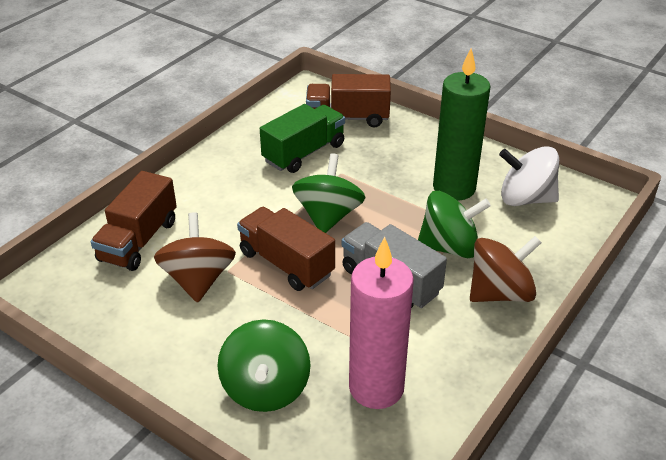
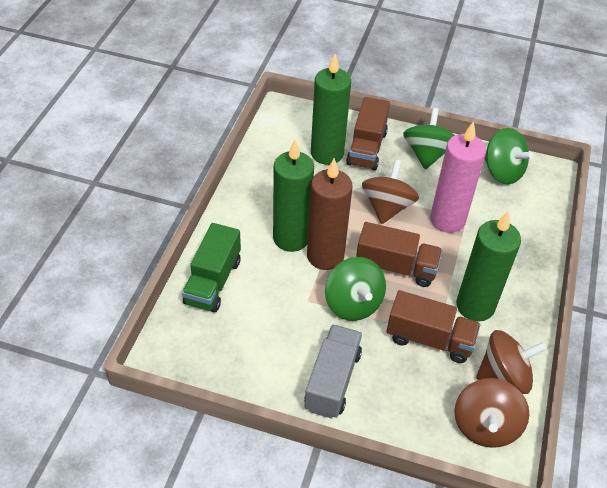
brown candle: 0 -> 1
brown spinning top: 2 -> 3
green candle: 1 -> 3
white spinning top: 1 -> 0

